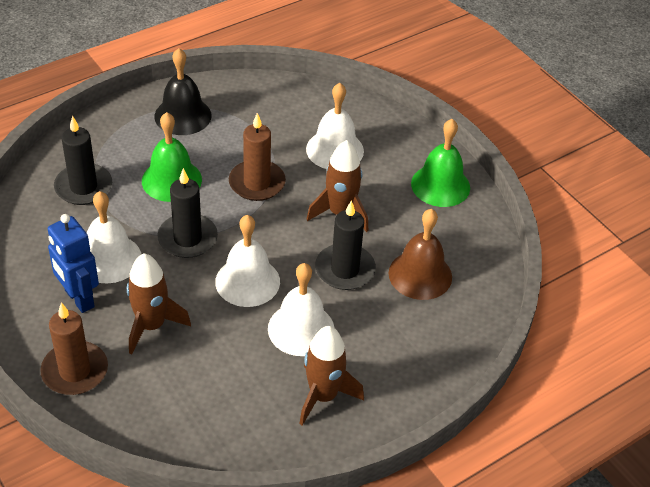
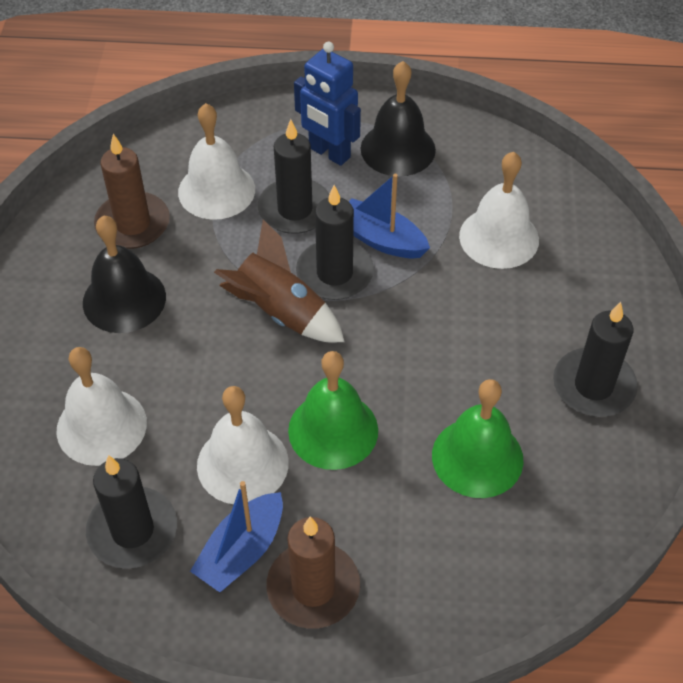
black bell: 1 -> 2
black candle: 3 -> 4
blue boat: 0 -> 2
brown bell: 1 -> 0
brown rocket: 3 -> 1

